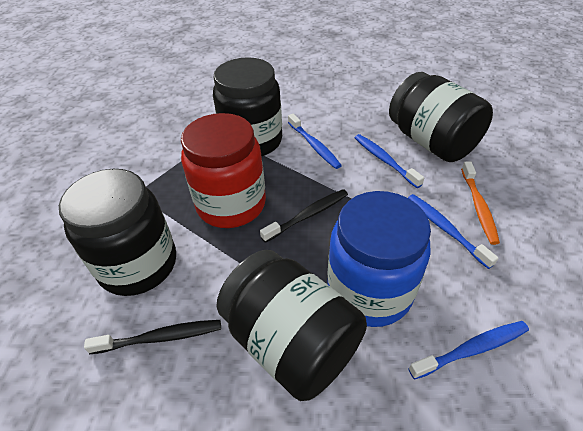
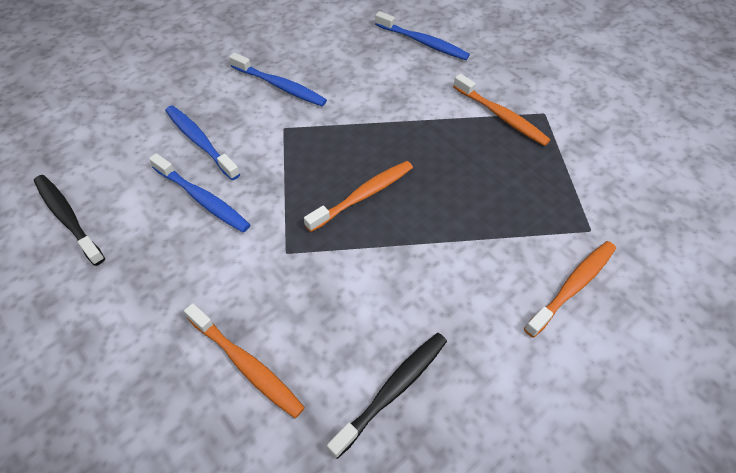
black jar: 4 -> 0
blue jar: 1 -> 0
orange toothbrush: 1 -> 4
red jar: 1 -> 0

